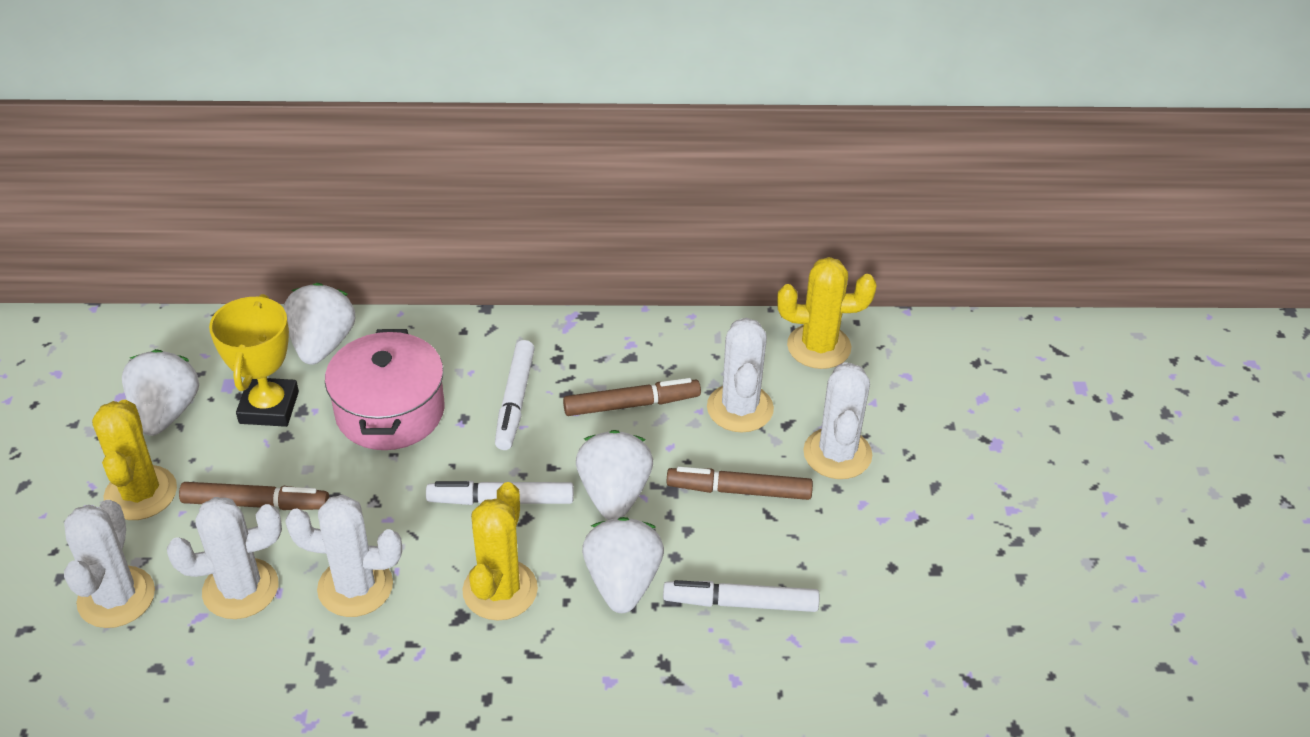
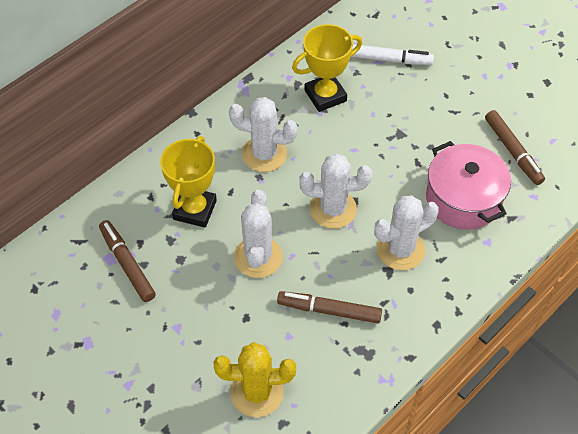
white cactus: 5 -> 4
white marker: 3 -> 1
white strawberry: 4 -> 0
yellow cactus: 3 -> 1
yellow trophy: 1 -> 2

